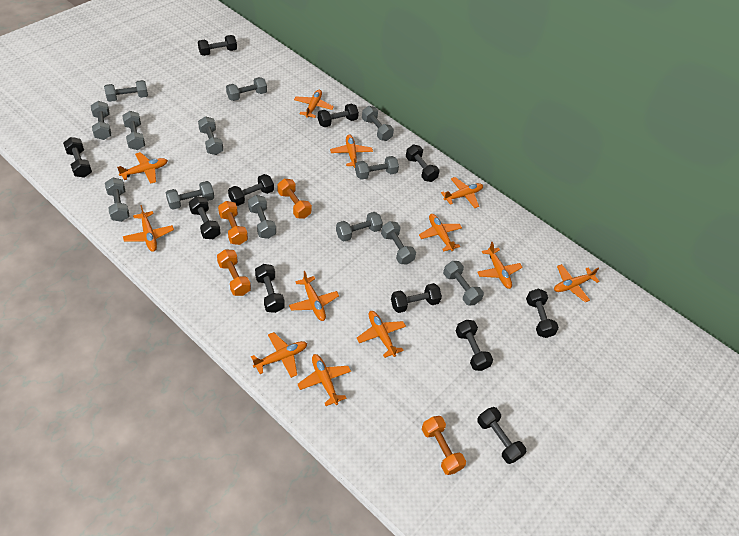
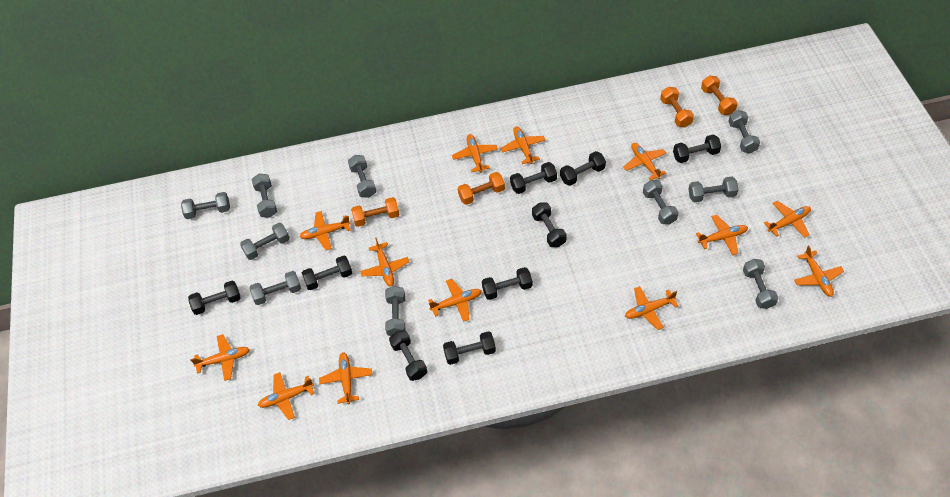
black dumbbell: 11 -> 9
grey dumbbell: 13 -> 10
orange plane: 12 -> 13

